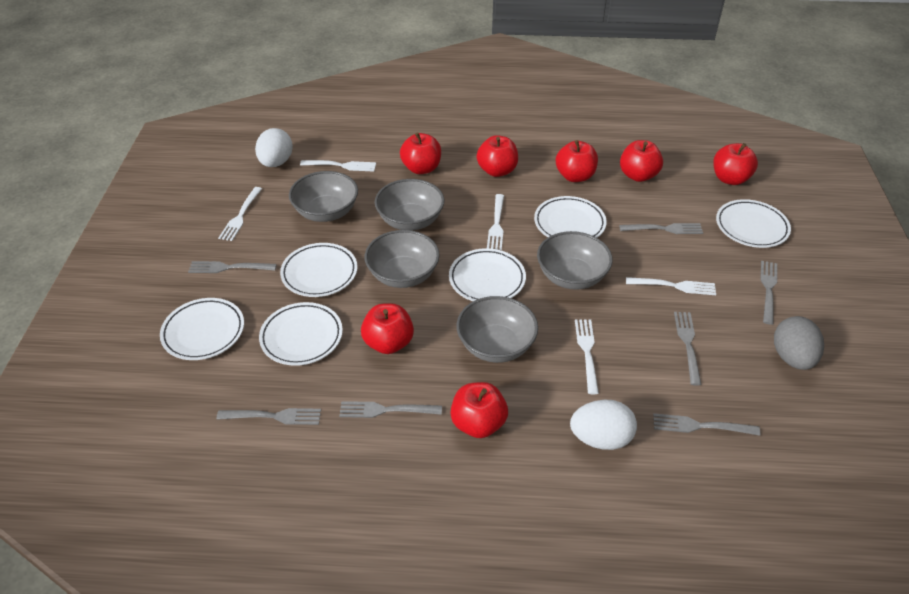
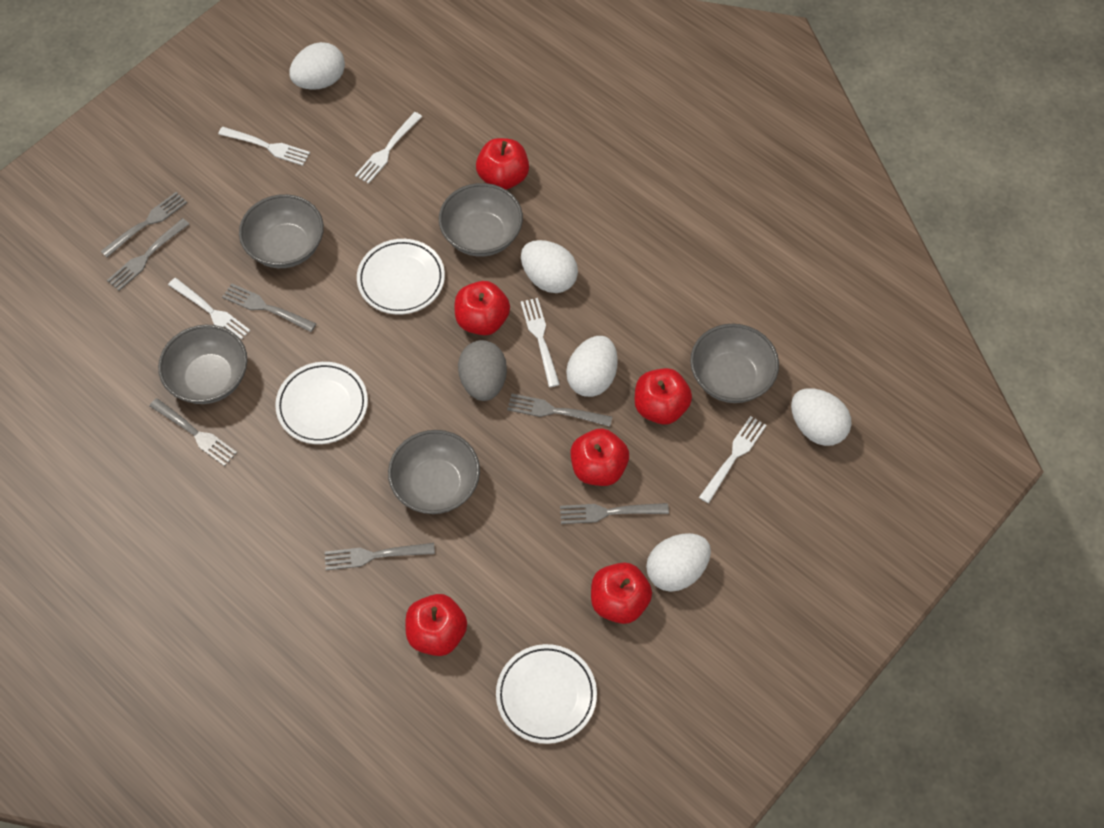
red apple: 7 -> 6
white egg: 2 -> 5
white plate: 6 -> 3

